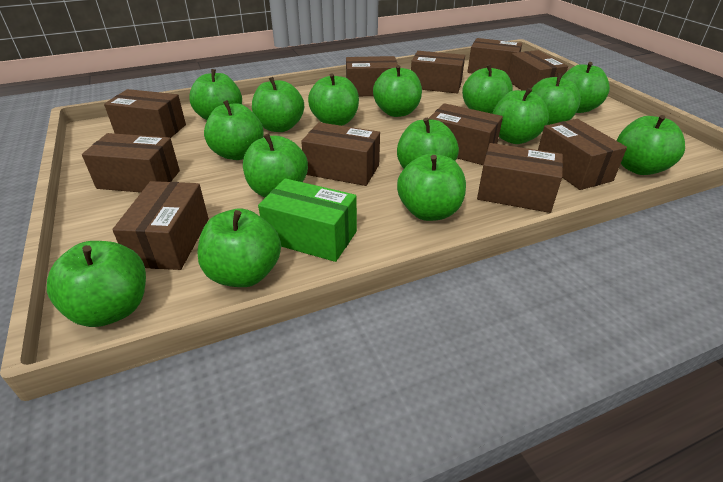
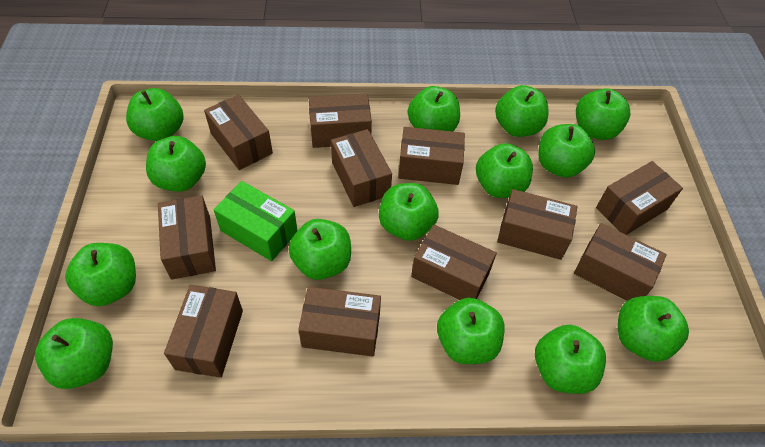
green apple: 15 -> 14

